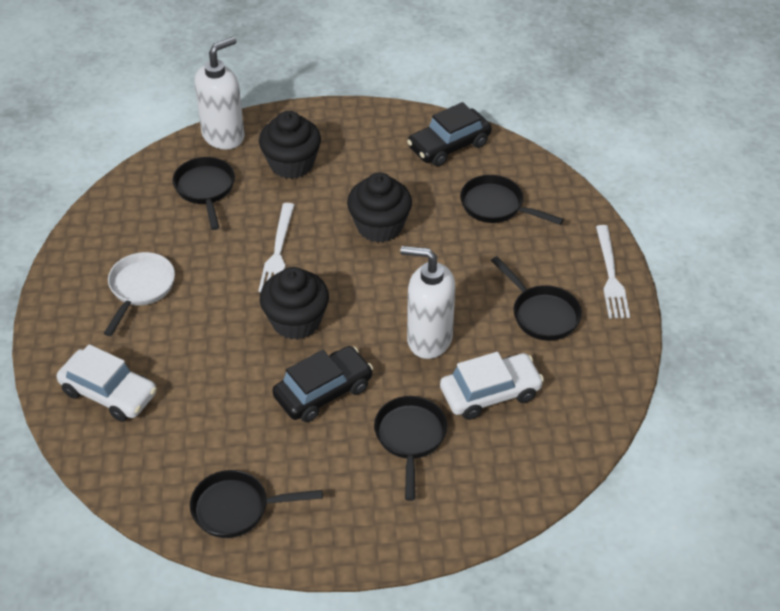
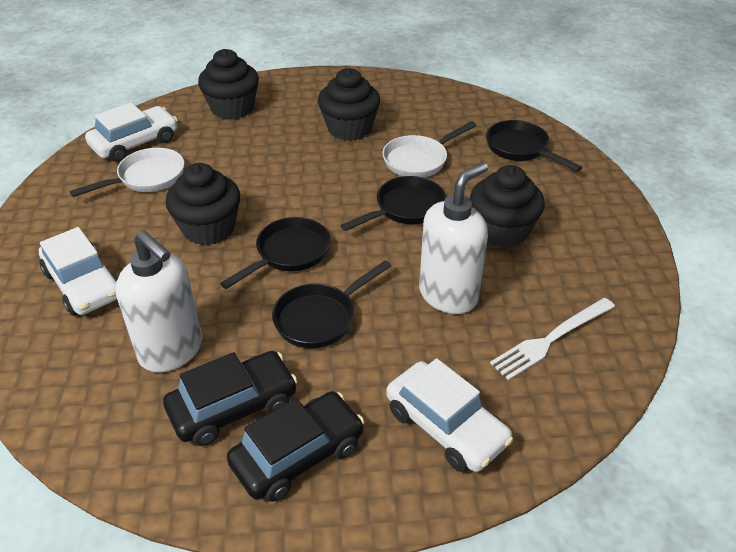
black cupcake: 3 -> 4
black pan: 5 -> 4
white car: 2 -> 3
white fork: 2 -> 1
white pan: 1 -> 2

